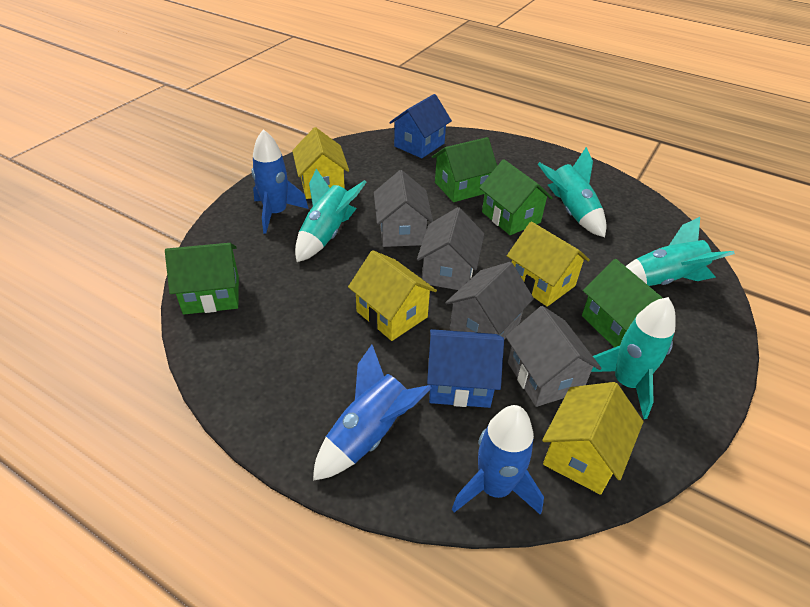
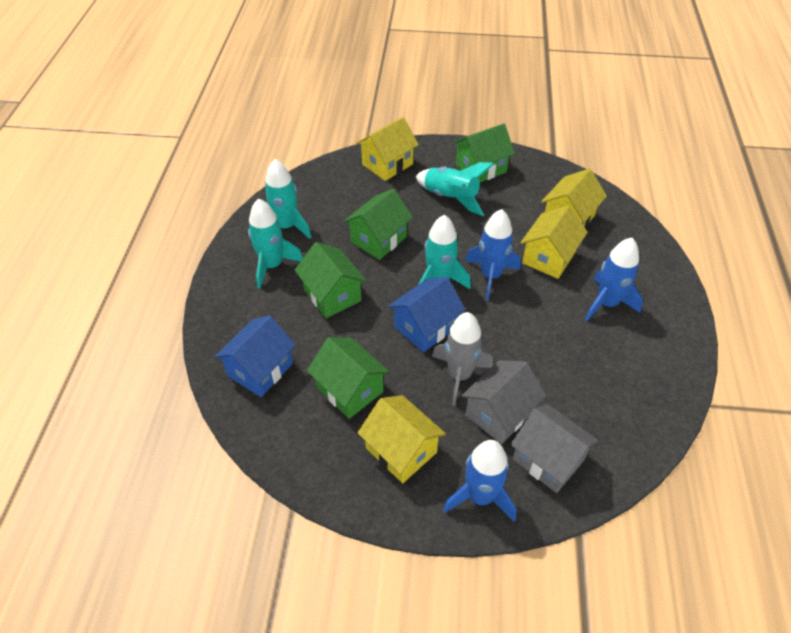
grey house: 4 -> 2
grey rocket: 0 -> 1

